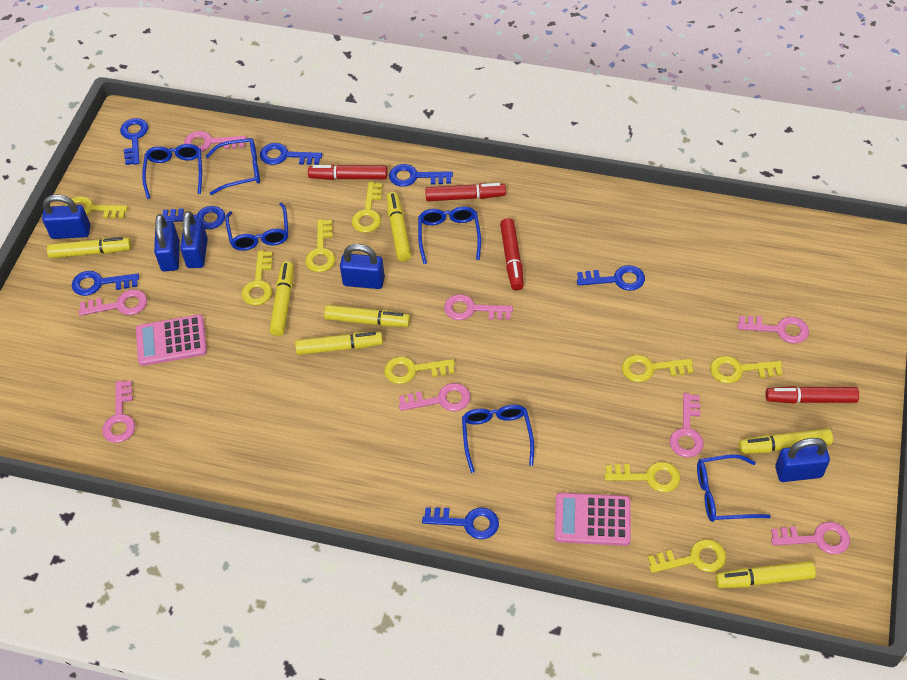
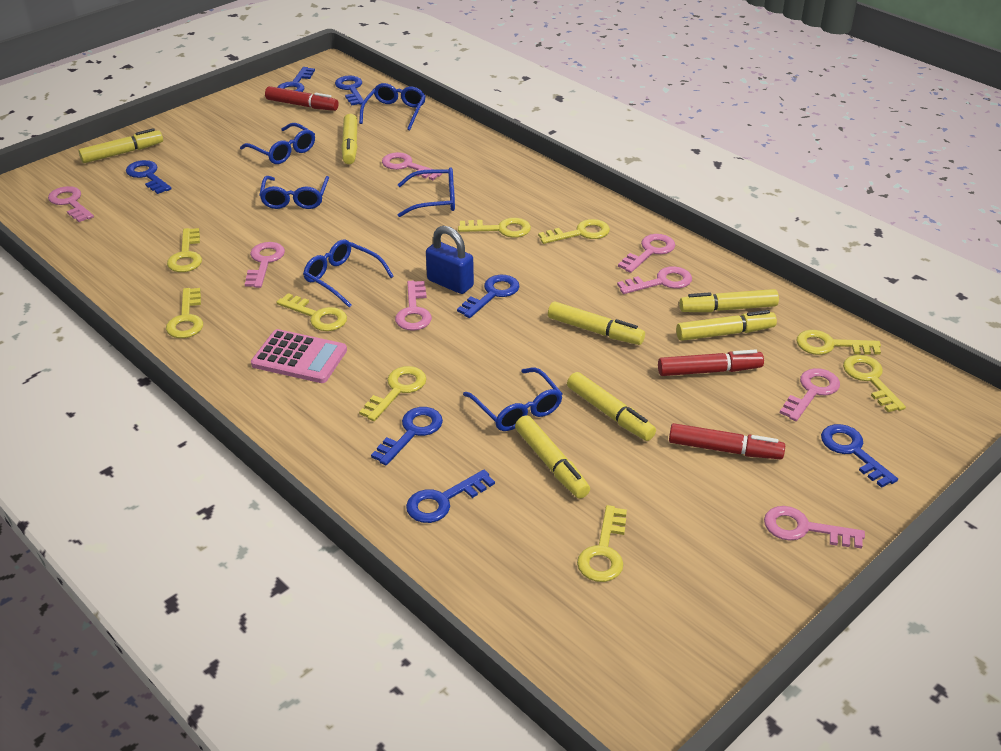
blue padlock: 5 -> 1
pink calculator: 2 -> 1
red marker: 4 -> 3

